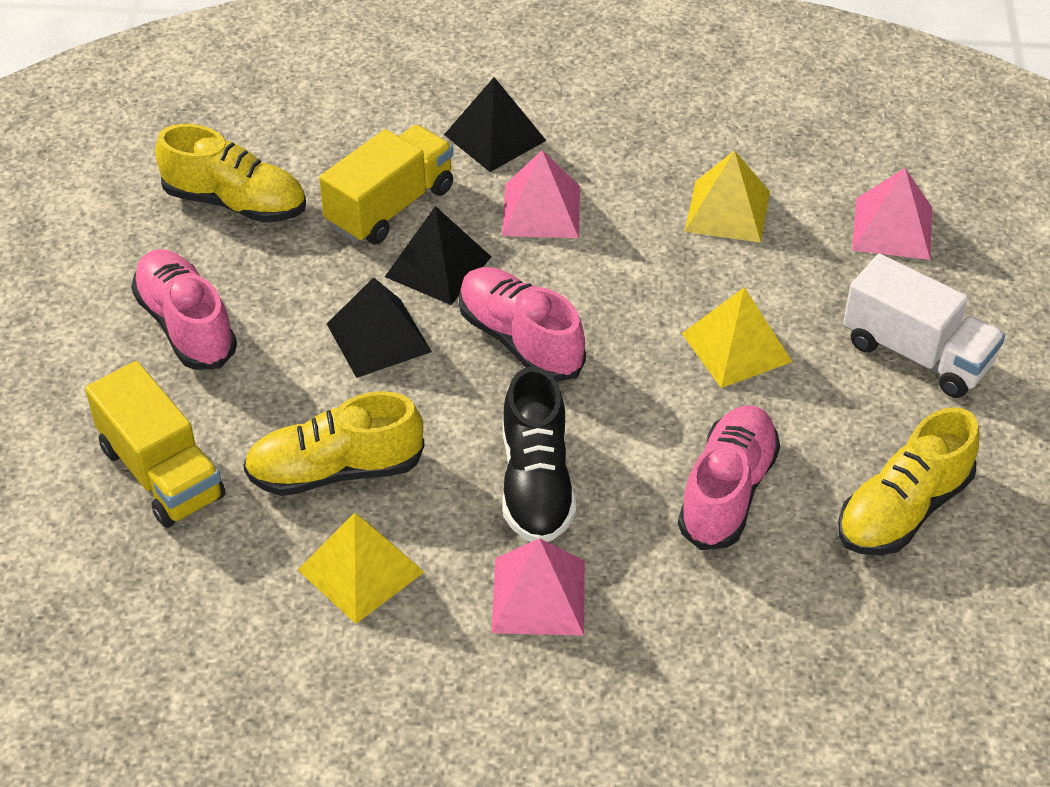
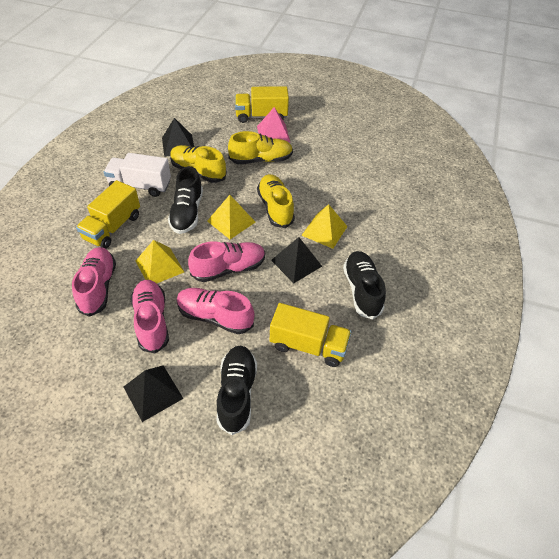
black shoe: 1 -> 3
pink pyramid: 3 -> 1
pink shoe: 3 -> 4
yellow truck: 2 -> 3

